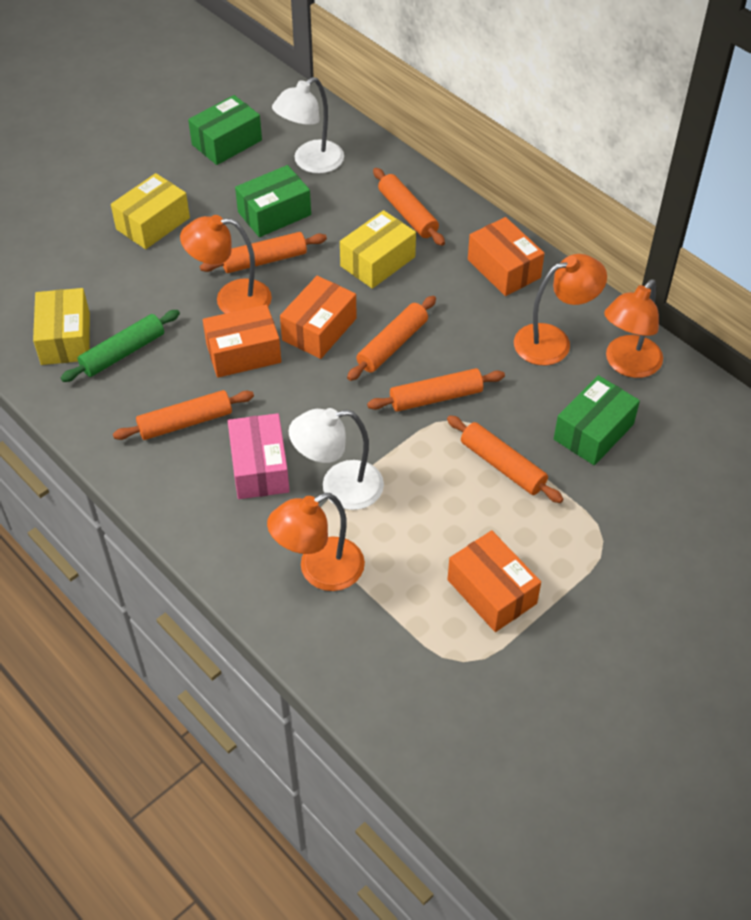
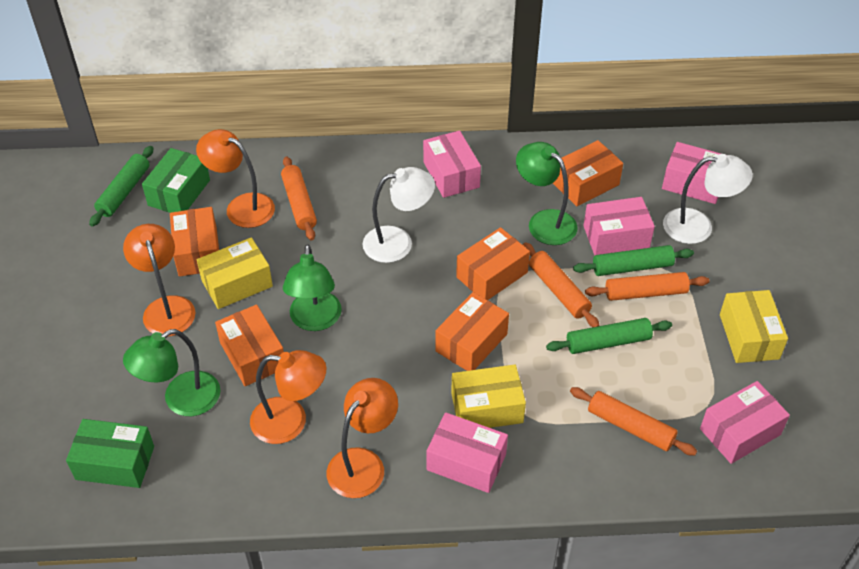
green box: 3 -> 2
green lamp: 0 -> 3
green rolling pin: 1 -> 3
orange box: 4 -> 5
orange rolling pin: 6 -> 4
pink box: 1 -> 5

